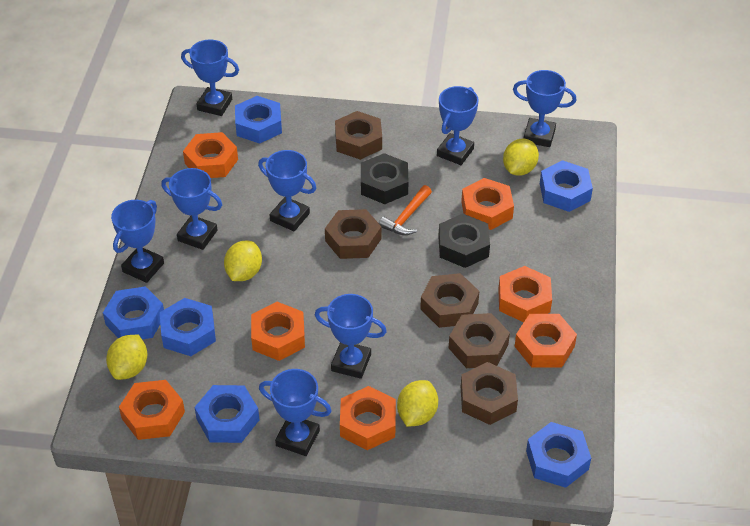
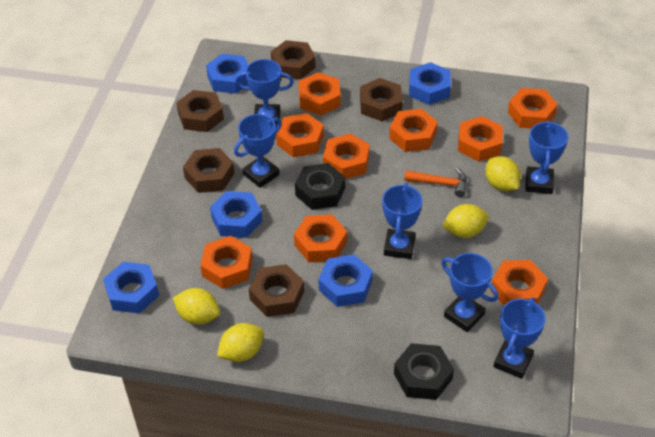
blue nut: 6 -> 5
blue trophy: 8 -> 6
orange nut: 7 -> 9

